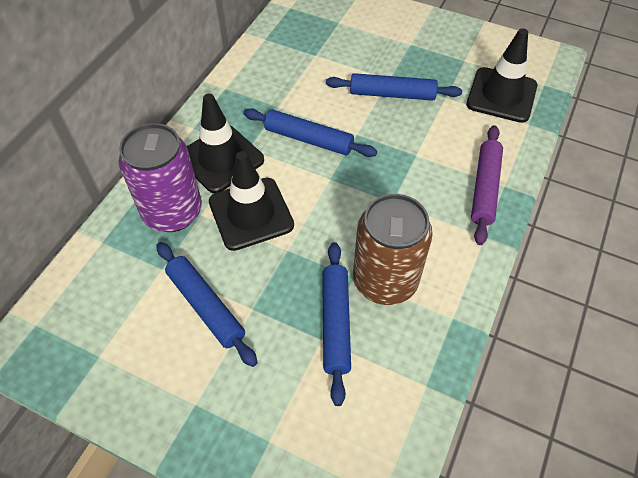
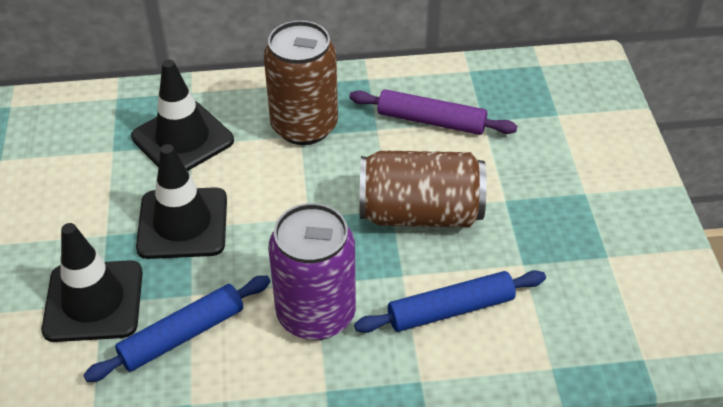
blue rolling pin: 4 -> 2
brown can: 1 -> 2

